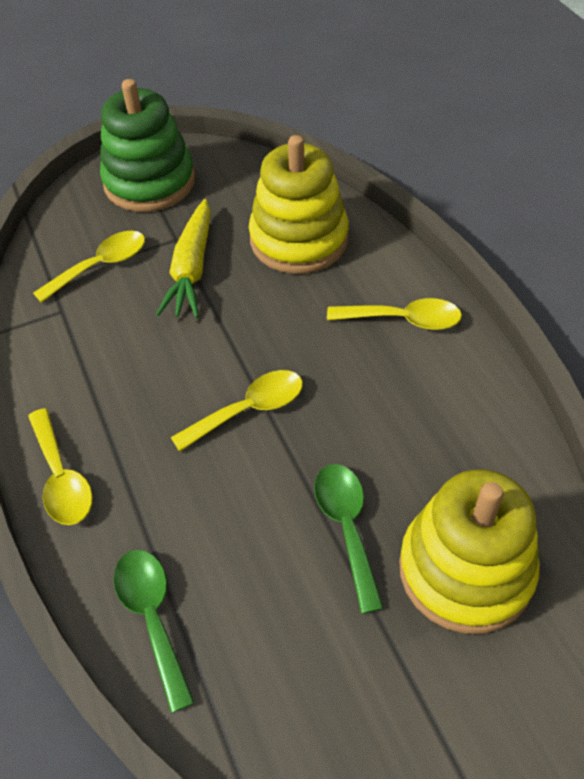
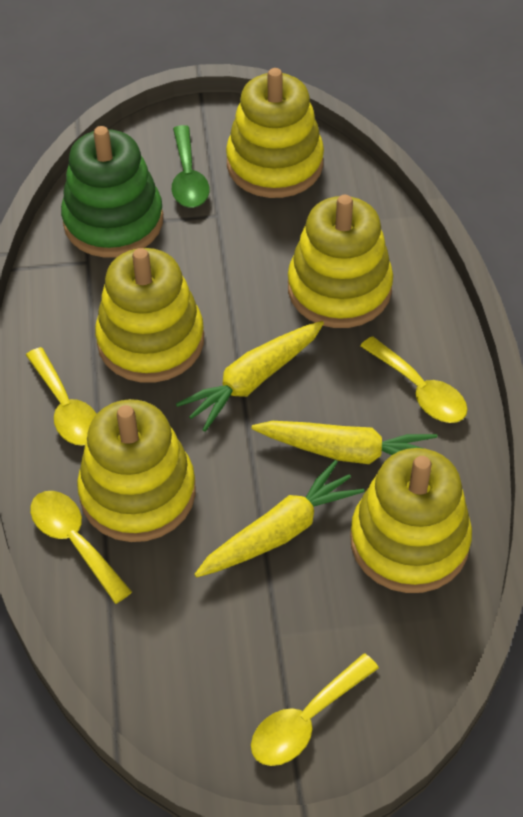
green spoon: 2 -> 1
yellow carrot: 1 -> 3
yellow stacking toy: 2 -> 5

